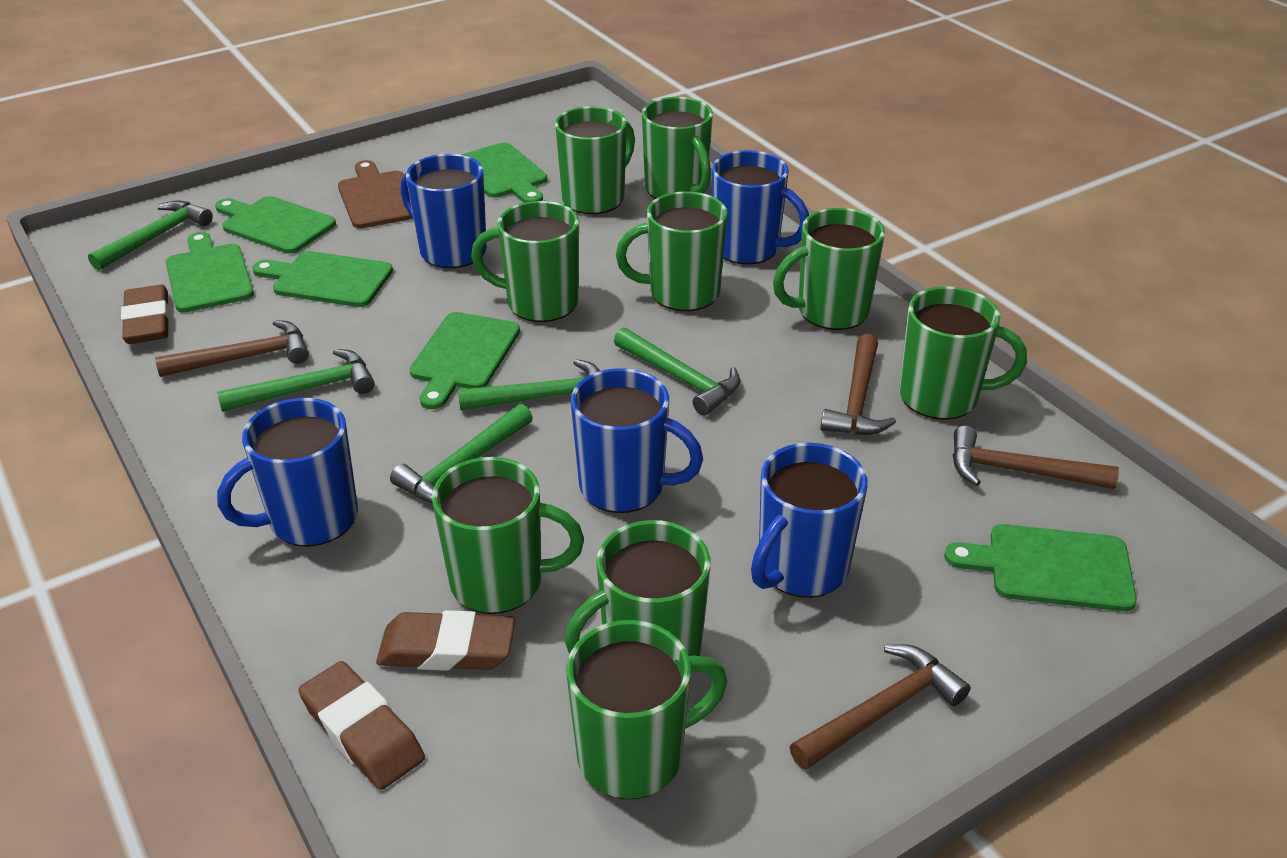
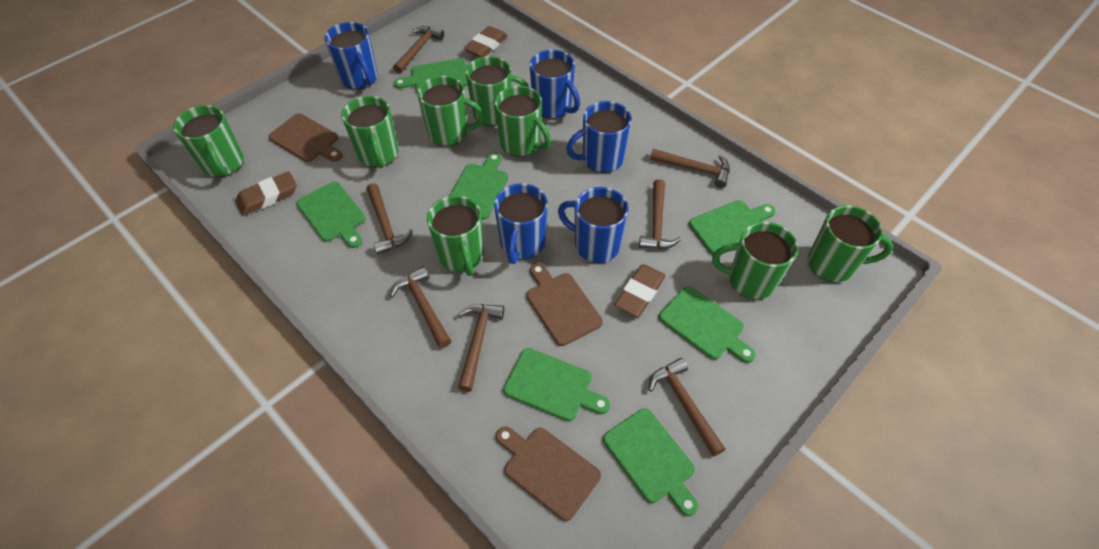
brown cutting board: 1 -> 3
brown hammer: 4 -> 7
green cutting board: 6 -> 7
green hammer: 5 -> 0
green mug: 9 -> 8

